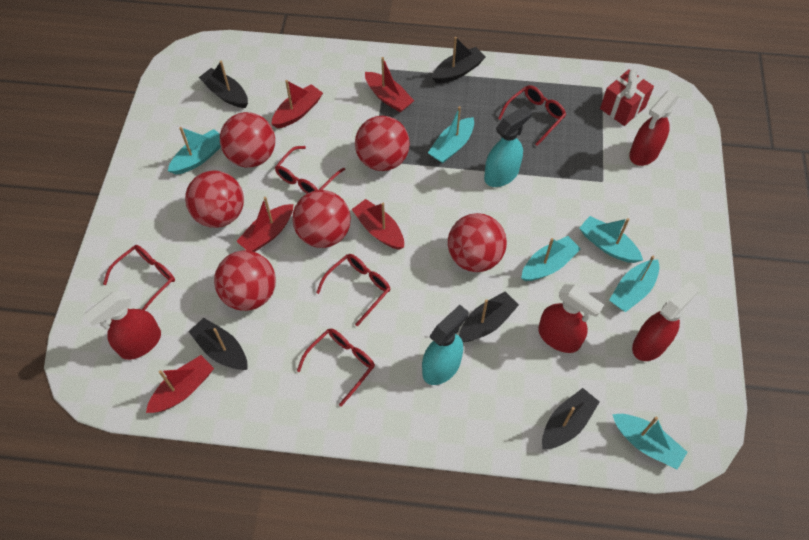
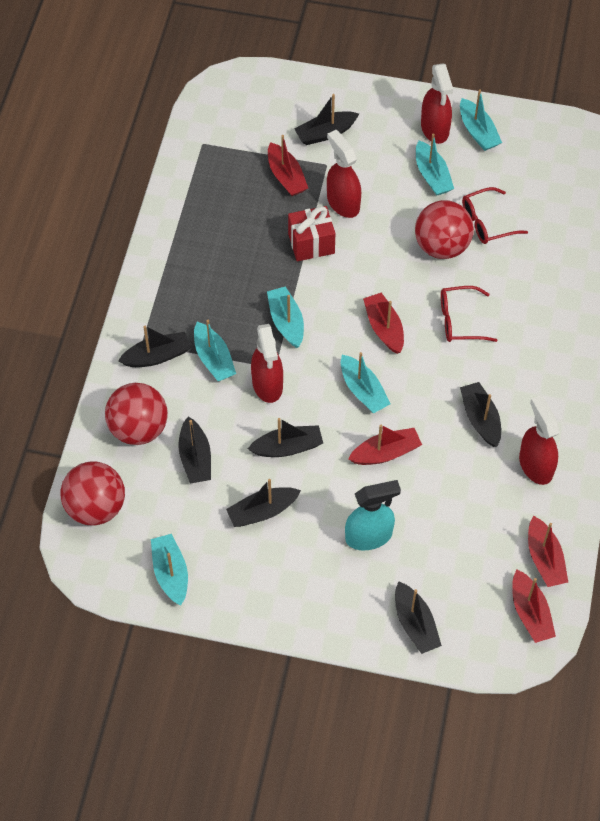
black boat: 5 -> 7
red ball: 6 -> 3
red glasses: 5 -> 2
turquoise spray bottle: 2 -> 1

